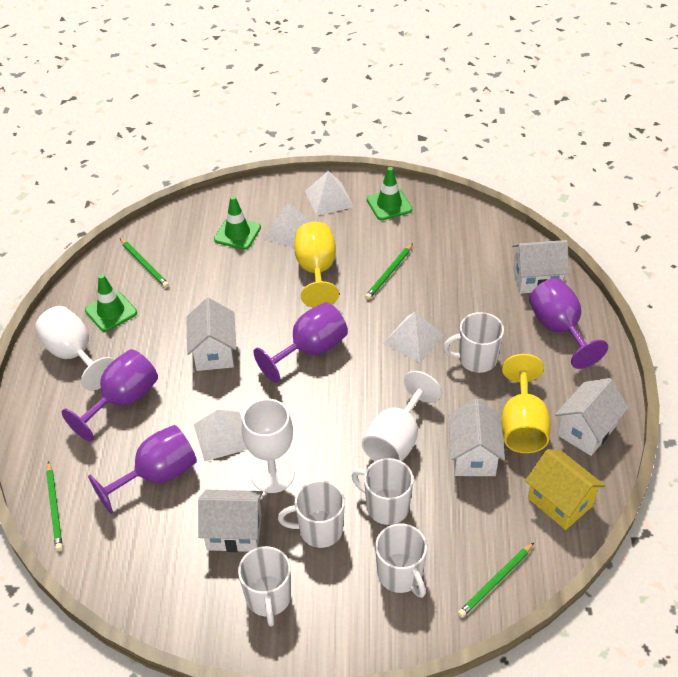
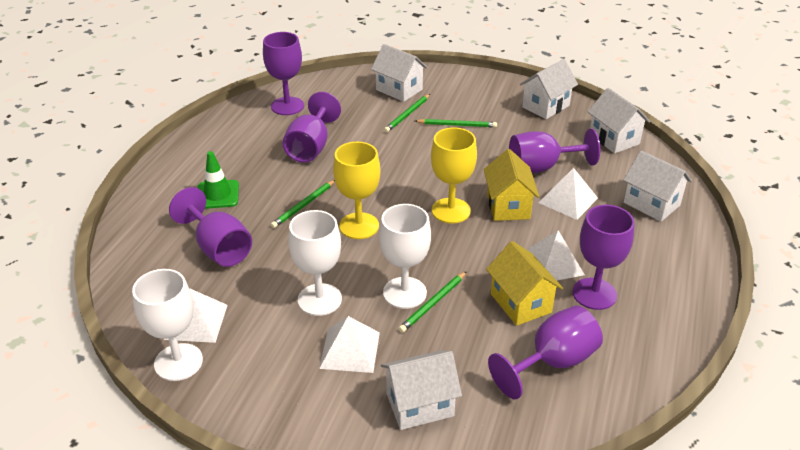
green traffic cone: 3 -> 1
purple goblet: 4 -> 6
white mug: 5 -> 0
yellow house: 1 -> 2

